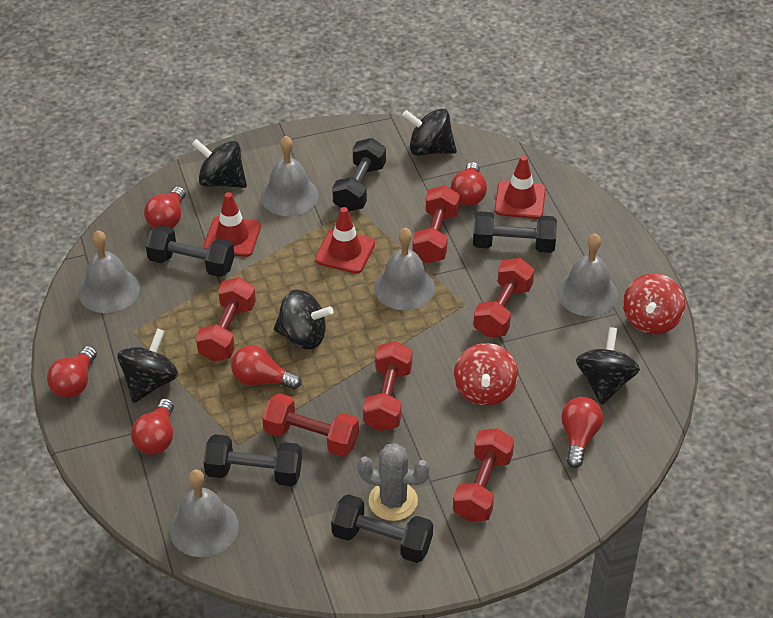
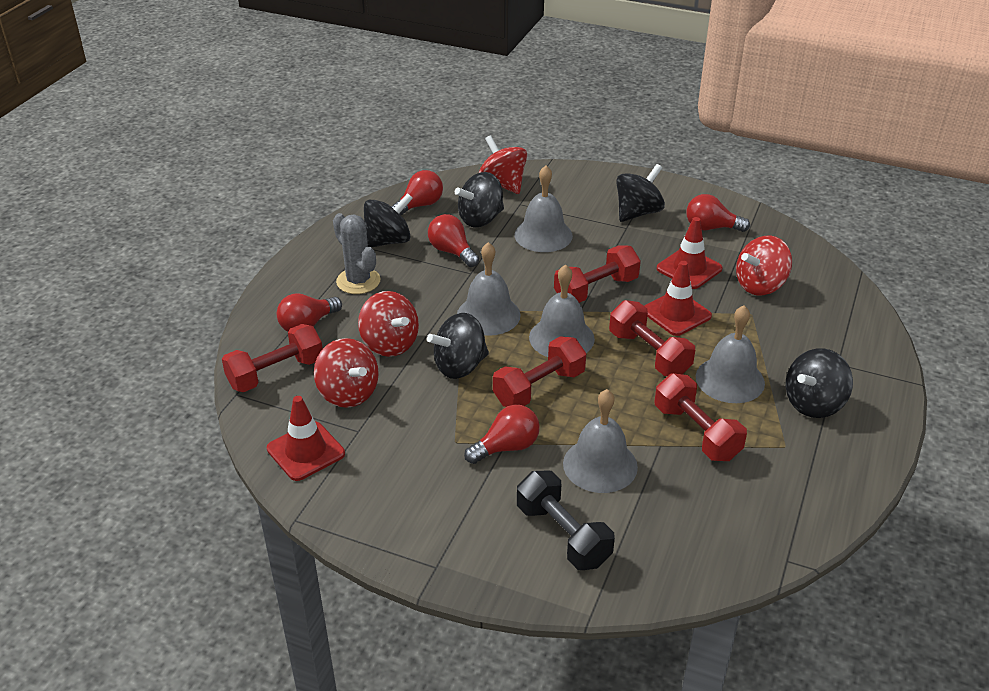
black dumbbell: 5 -> 1
red dumbbell: 6 -> 5
red light bulb: 6 -> 5
red spinning top: 2 -> 4

